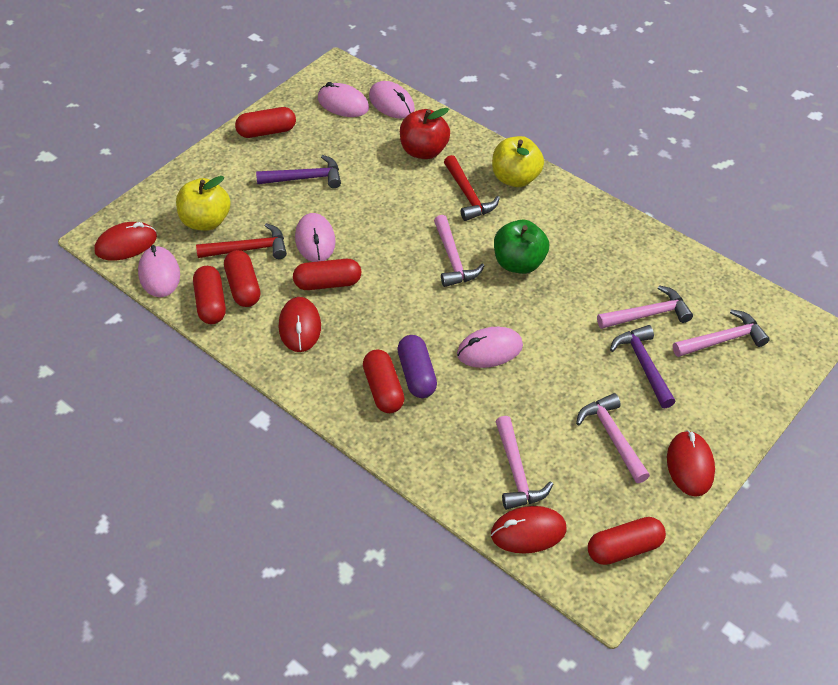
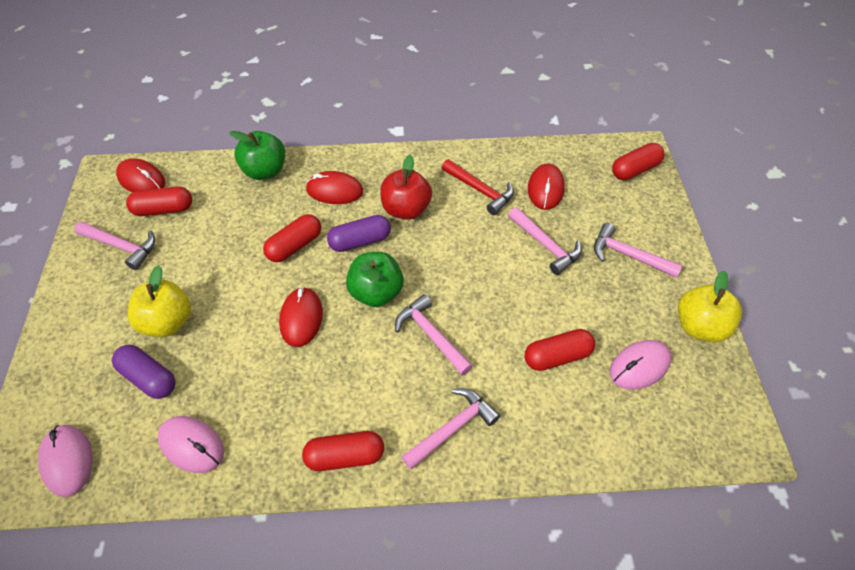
green apple: 1 -> 2
pink mouse: 5 -> 3
purple capsule: 1 -> 2
purple hammer: 2 -> 0
red capsule: 6 -> 5
red hammer: 2 -> 1

